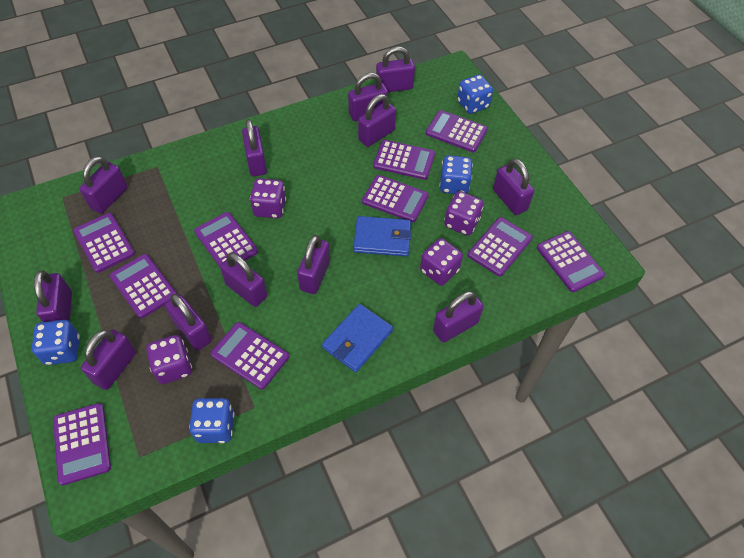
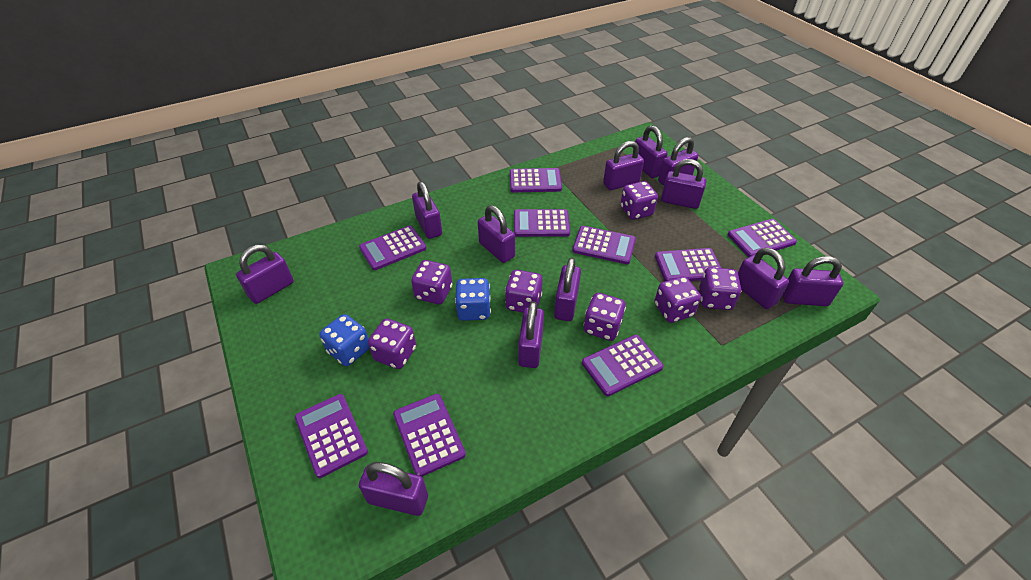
blue dice: 4 -> 2
blue wallet: 2 -> 0
purple calculator: 10 -> 9
purple dice: 4 -> 7

